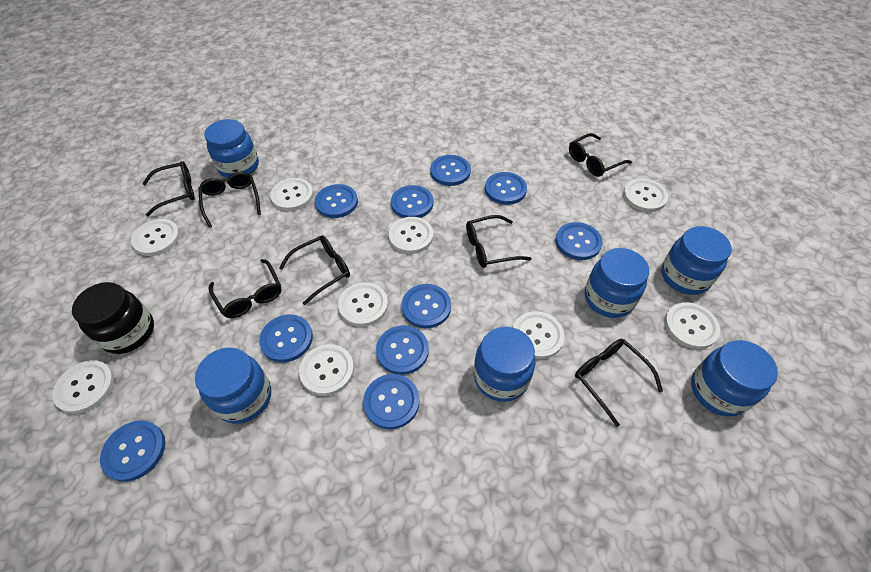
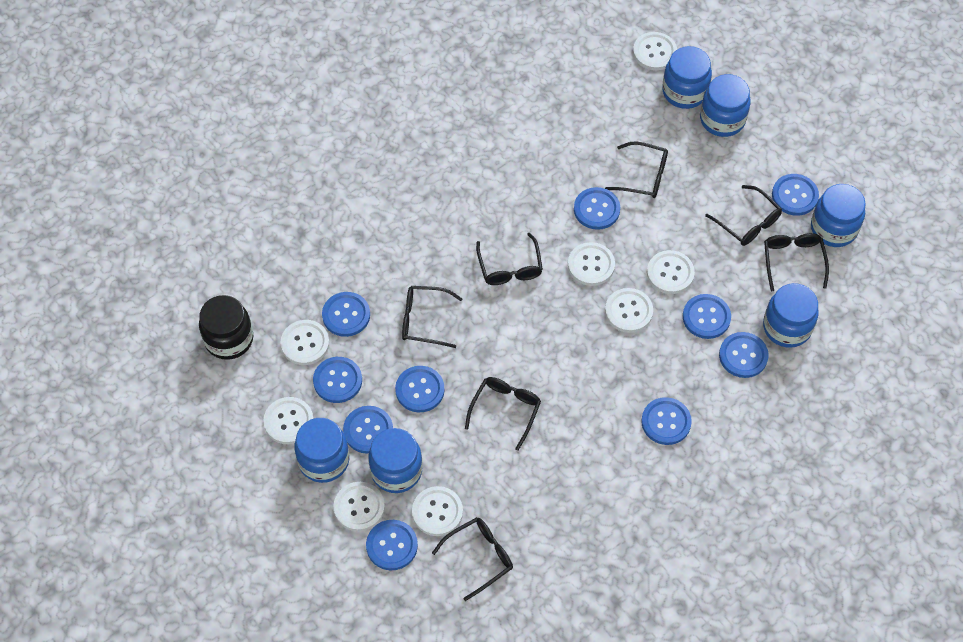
white button: 9 -> 8

